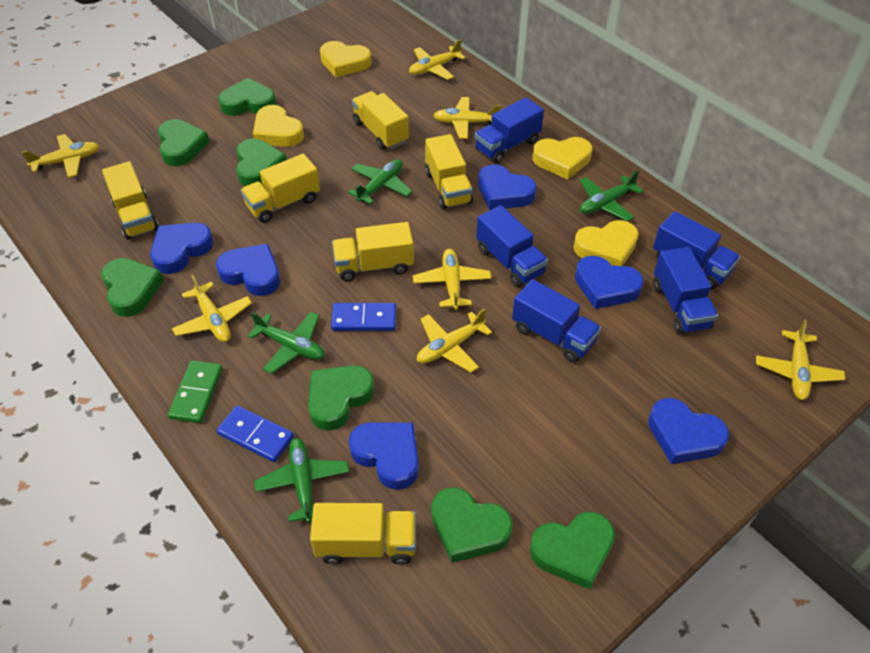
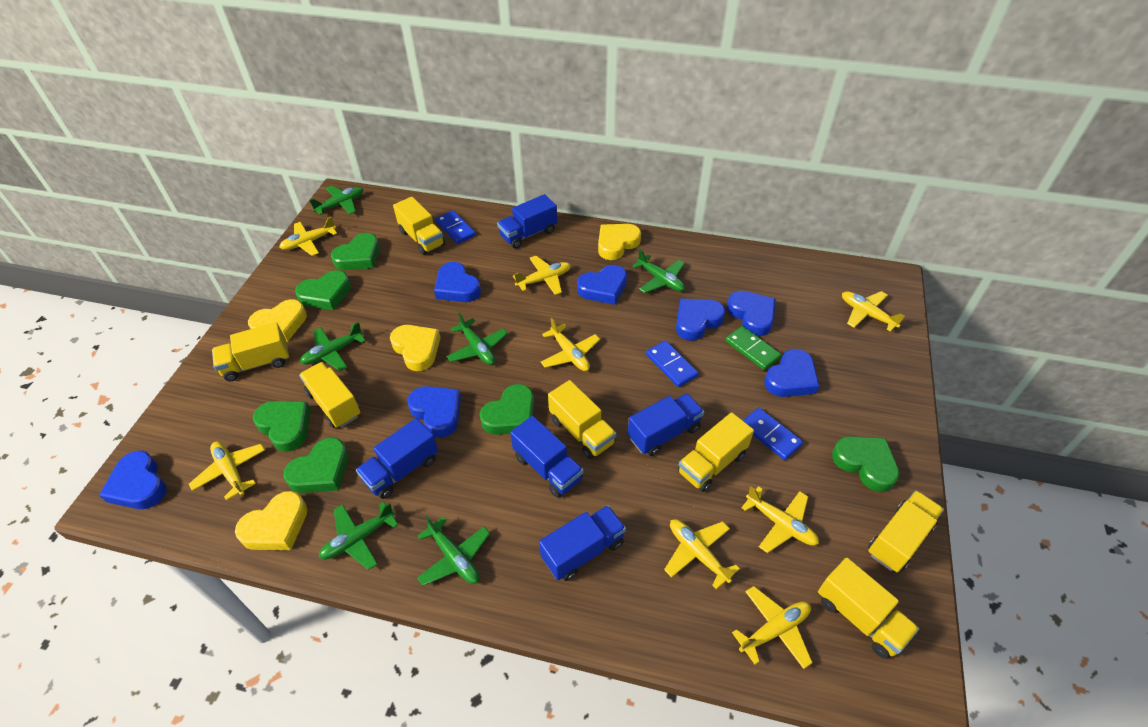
blue domino: 2 -> 3
blue heart: 6 -> 7
green heart: 7 -> 6
green plane: 4 -> 6
yellow plane: 7 -> 8
yellow truck: 6 -> 7

